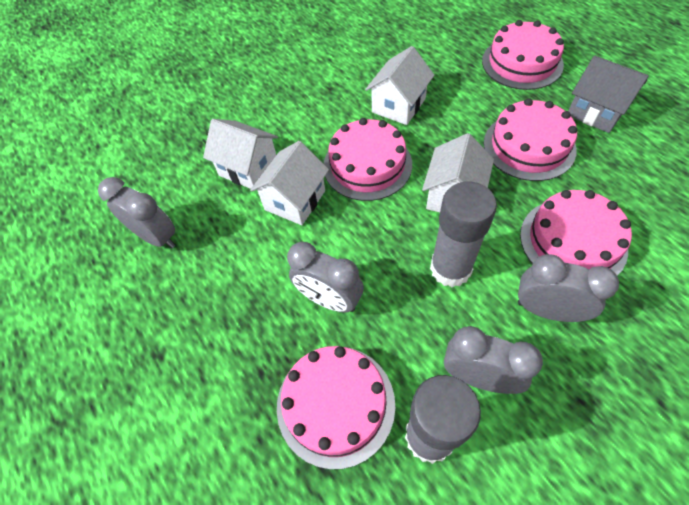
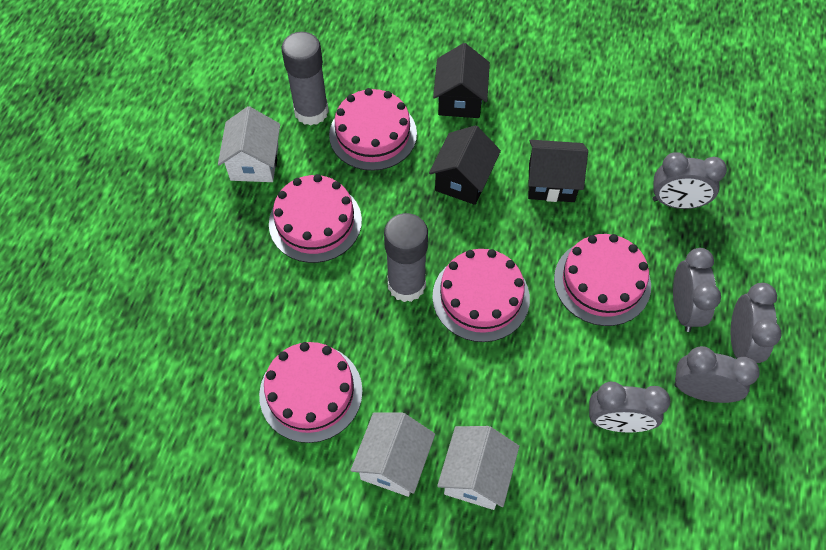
black house: 0 -> 3
grey clock: 4 -> 5
grey house: 1 -> 0
white house: 4 -> 3

